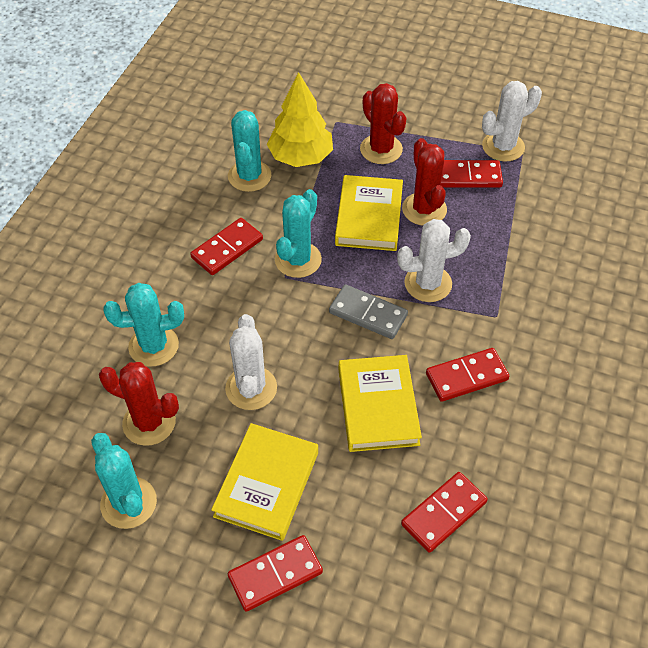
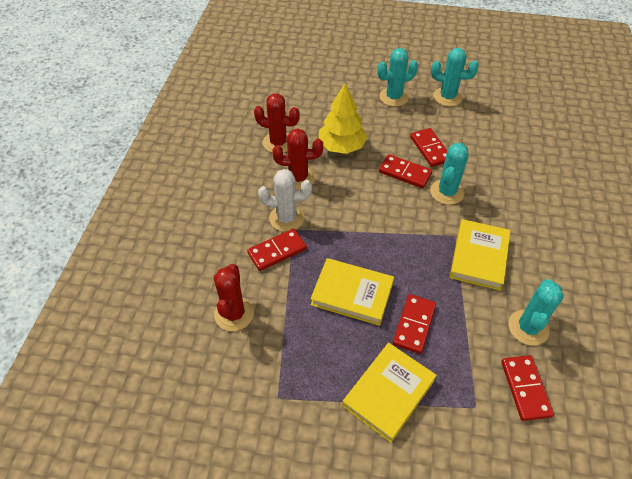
grey domino: 1 -> 0
white cactus: 3 -> 1

